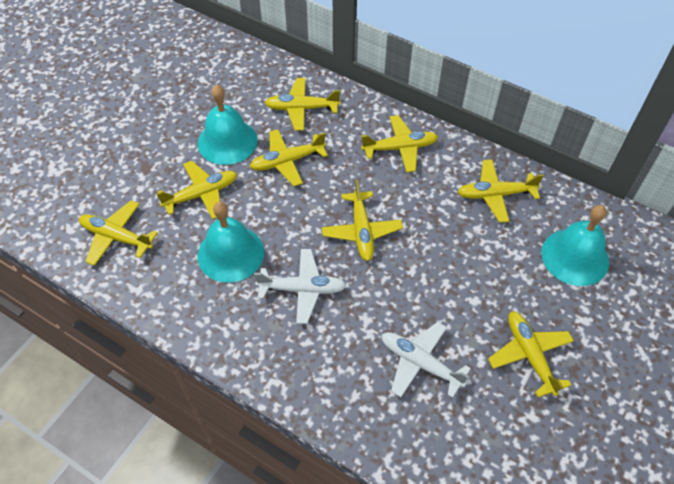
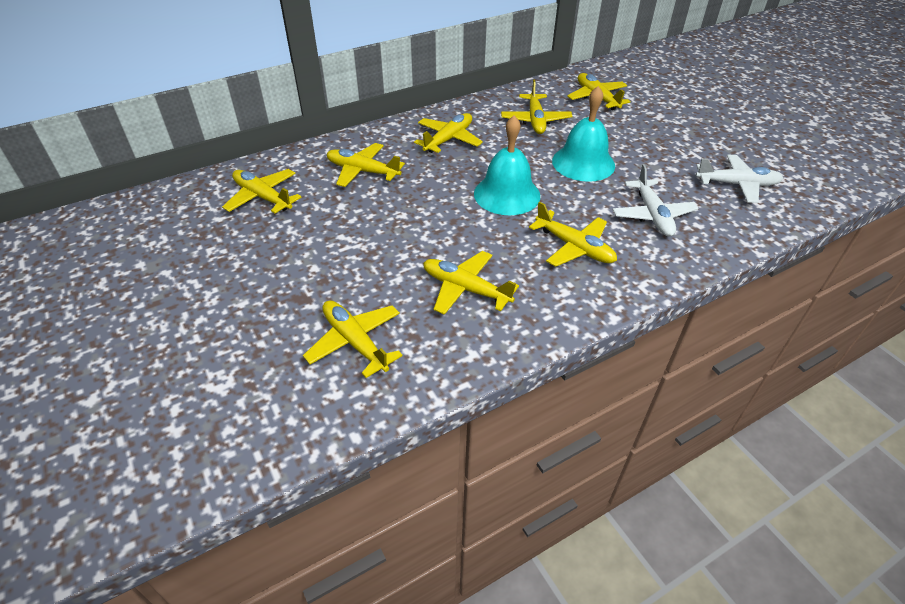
turquoise bell: 3 -> 2

